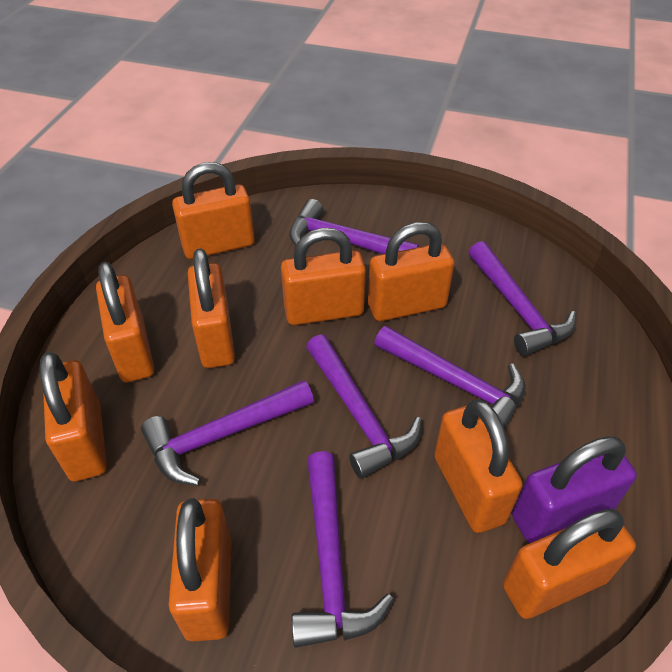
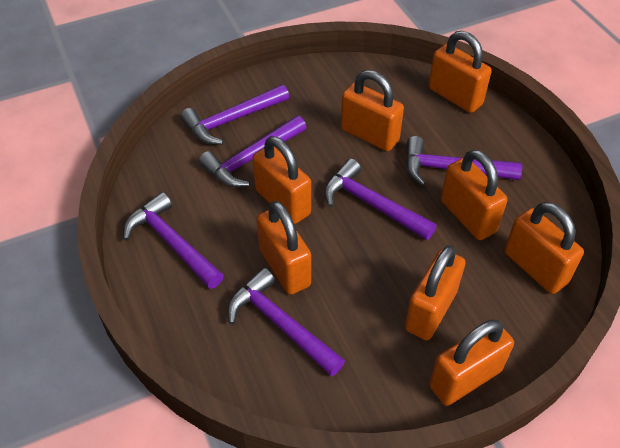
orange padlock: 9 -> 8
purple padlock: 1 -> 0

